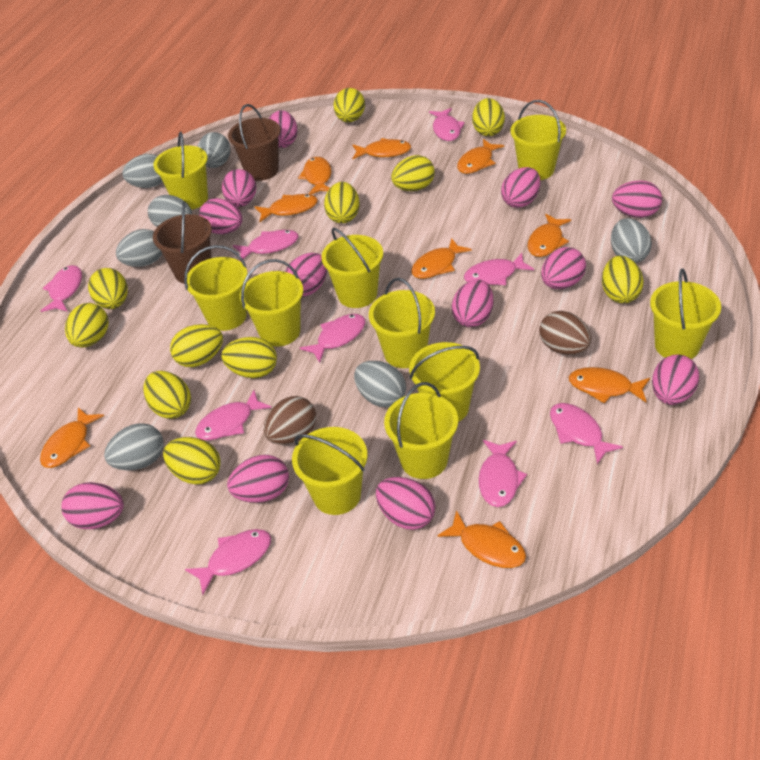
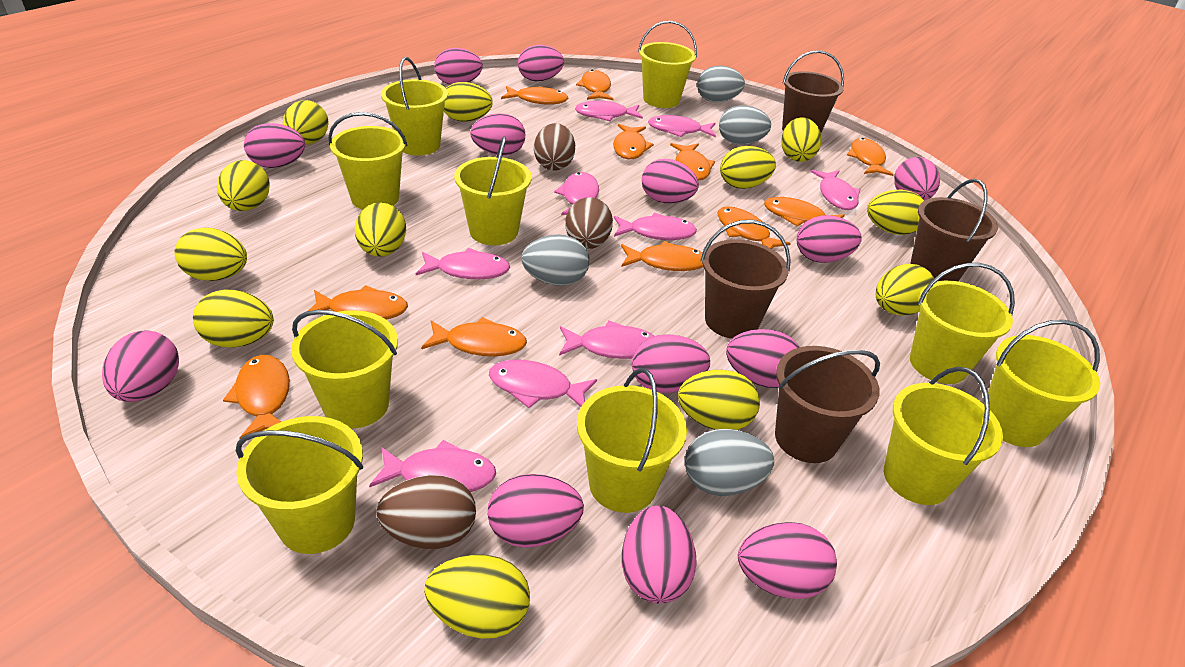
brown bucket: 2 -> 4
brown egg: 2 -> 3
grey egg: 7 -> 4
orange fish: 9 -> 11
pink egg: 12 -> 13
yellow egg: 11 -> 12

